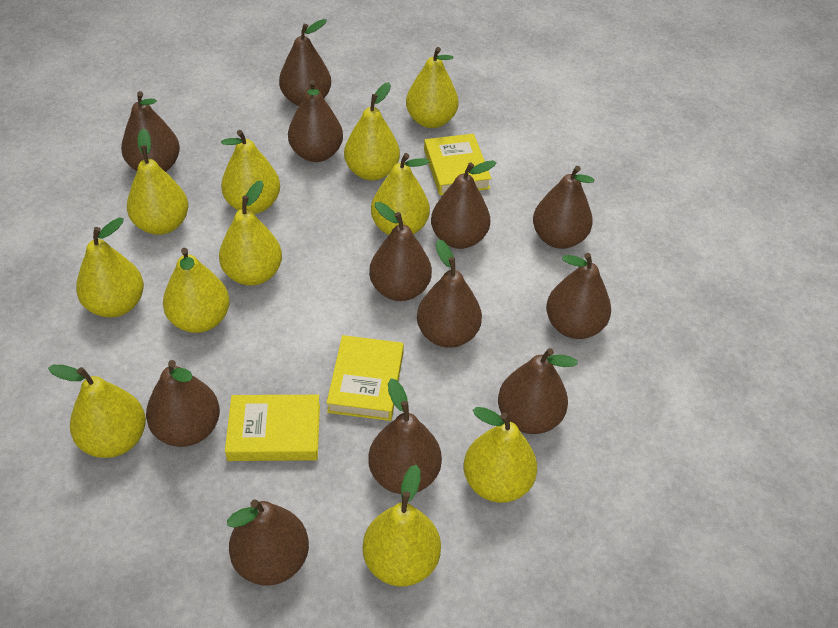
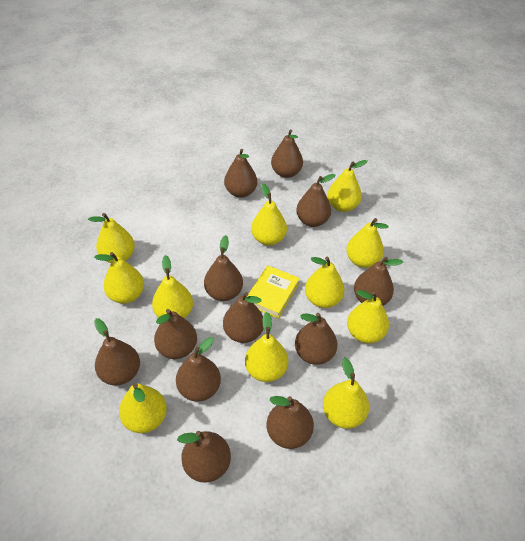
yellow book: 3 -> 1

